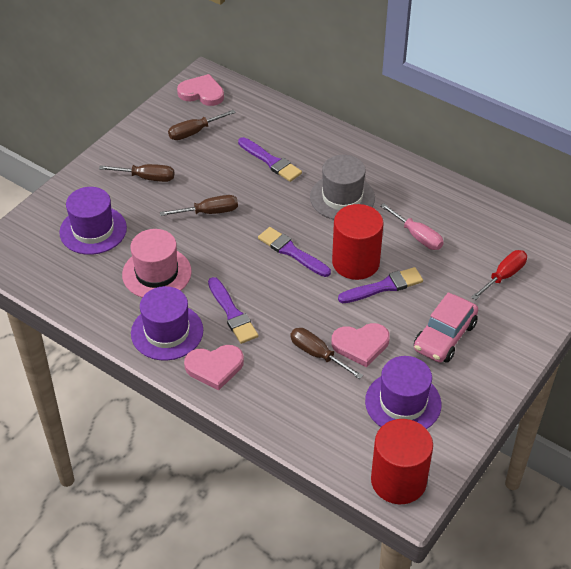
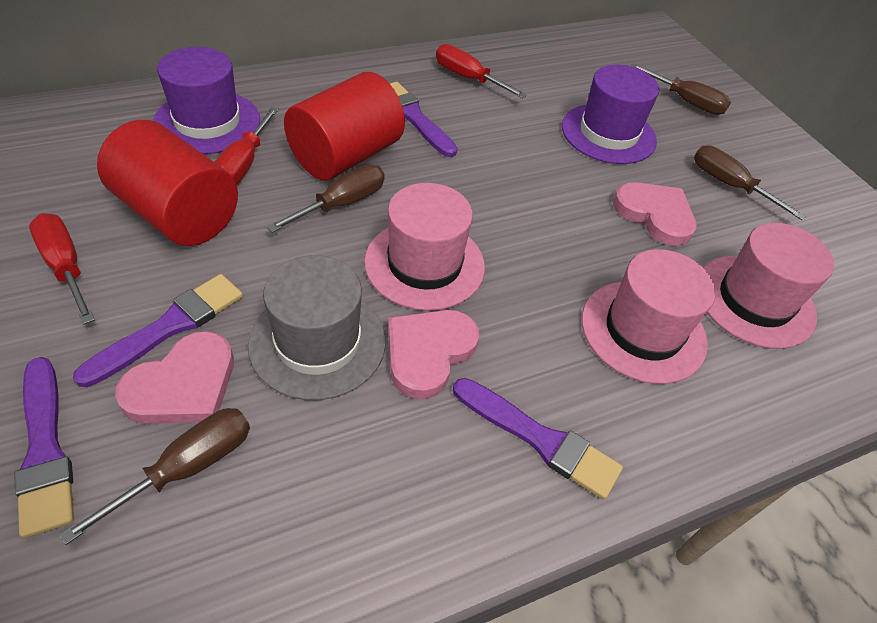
pink car: 1 -> 0
pink hat: 1 -> 3
pink screwdriver: 1 -> 0
purple hat: 3 -> 2
red screwdriver: 1 -> 3

